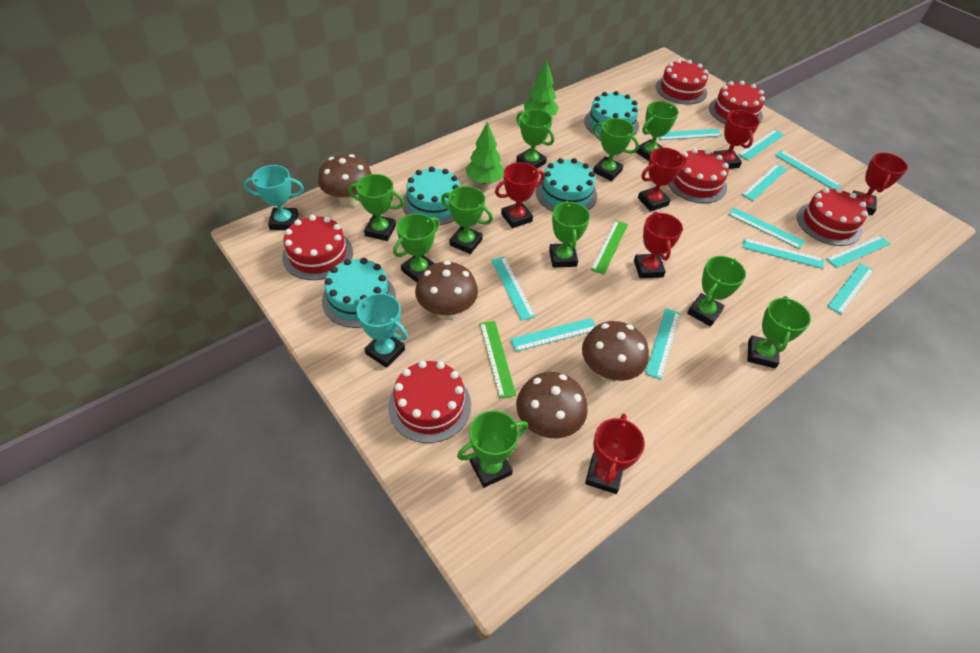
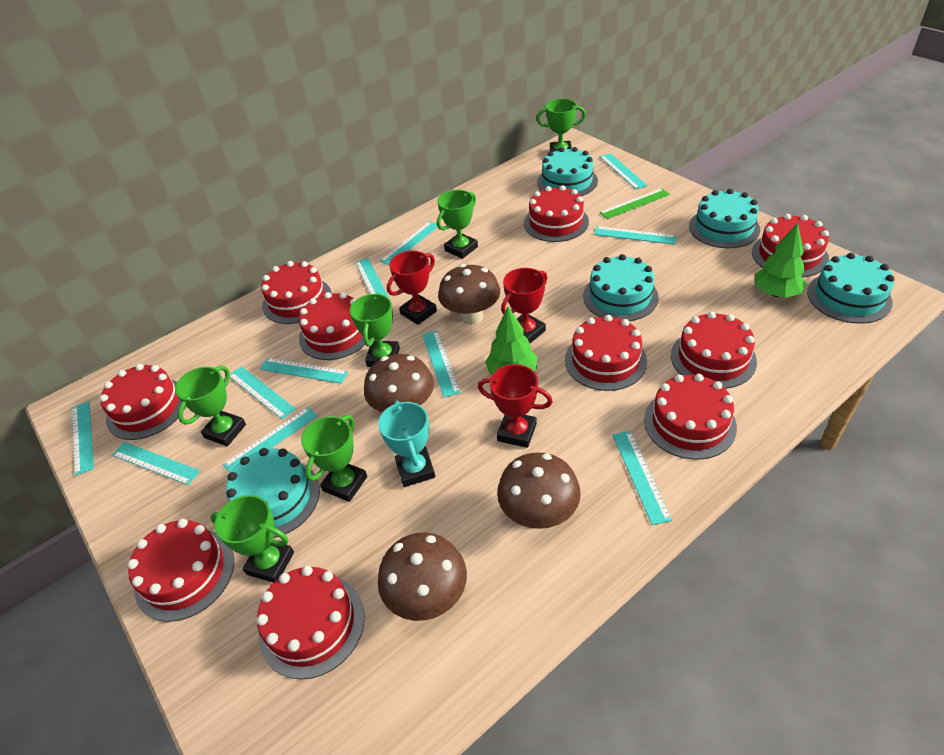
green ruler: 2 -> 1
green trophy: 10 -> 6
red cake: 6 -> 10
red trophy: 6 -> 3
turquoise cake: 4 -> 5
turquoise trophy: 2 -> 1

